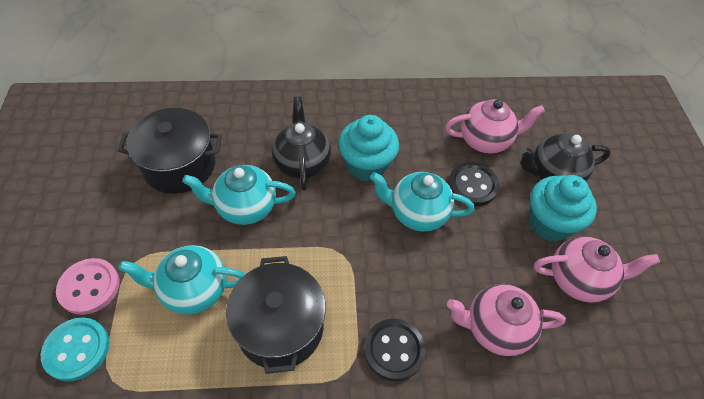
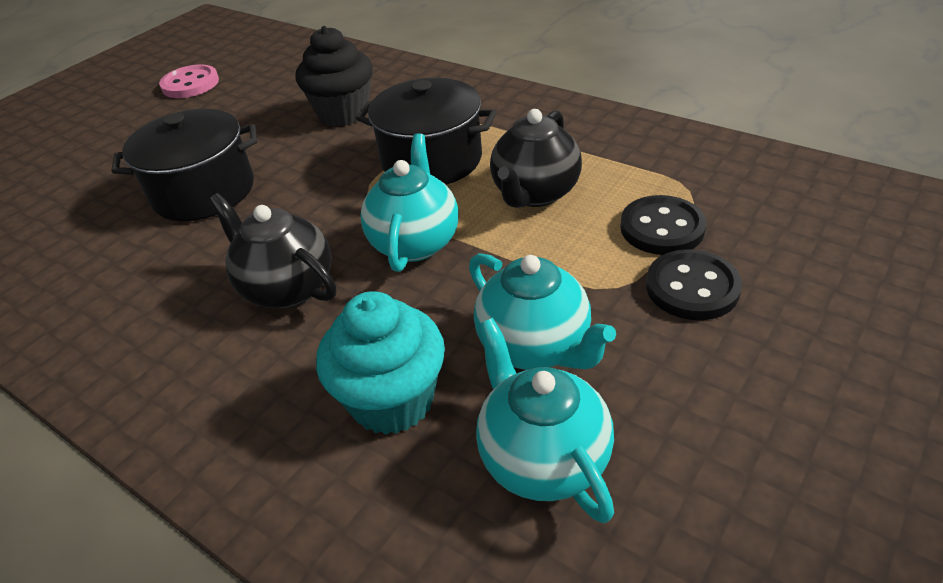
black cupcake: 0 -> 1
pink teapot: 3 -> 0
turquoise button: 1 -> 0
turquoise cupcake: 2 -> 1

